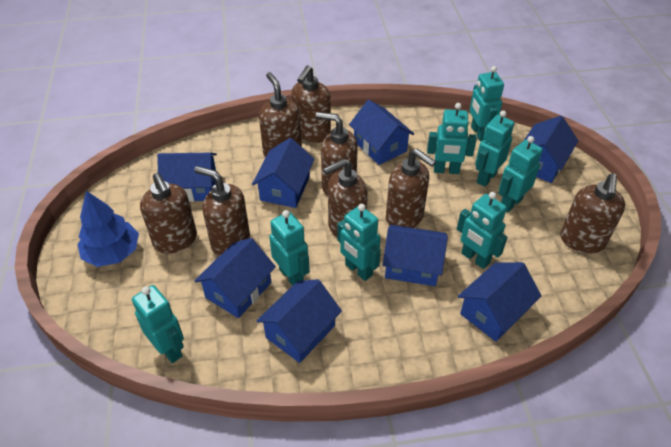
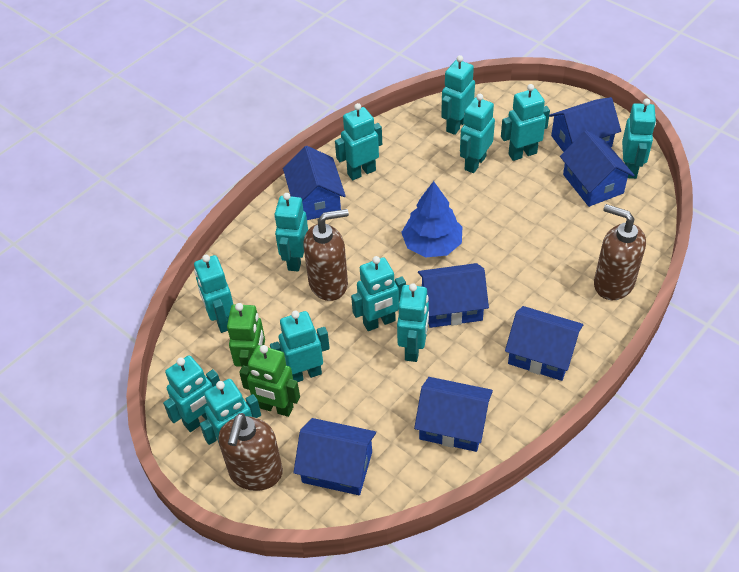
blue house: 8 -> 7
brown soap dispenser: 8 -> 3
green robot: 0 -> 2
turquoise robot: 8 -> 12

